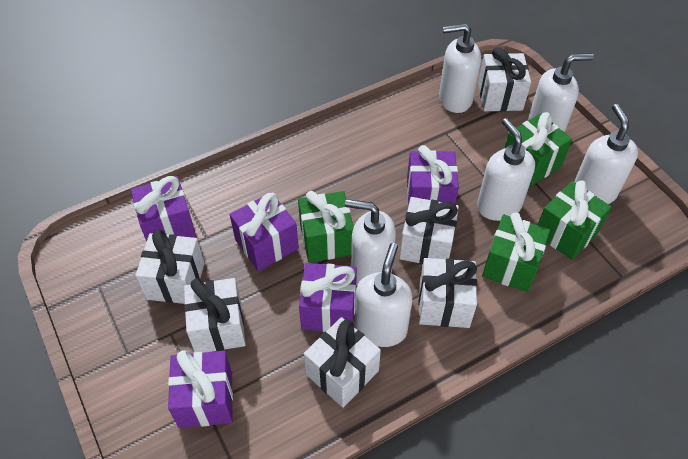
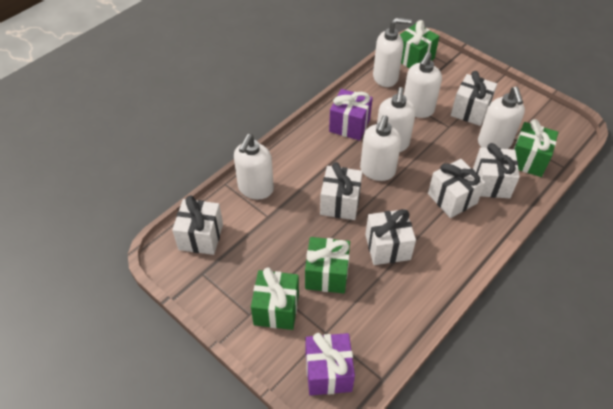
purple gift: 5 -> 2

